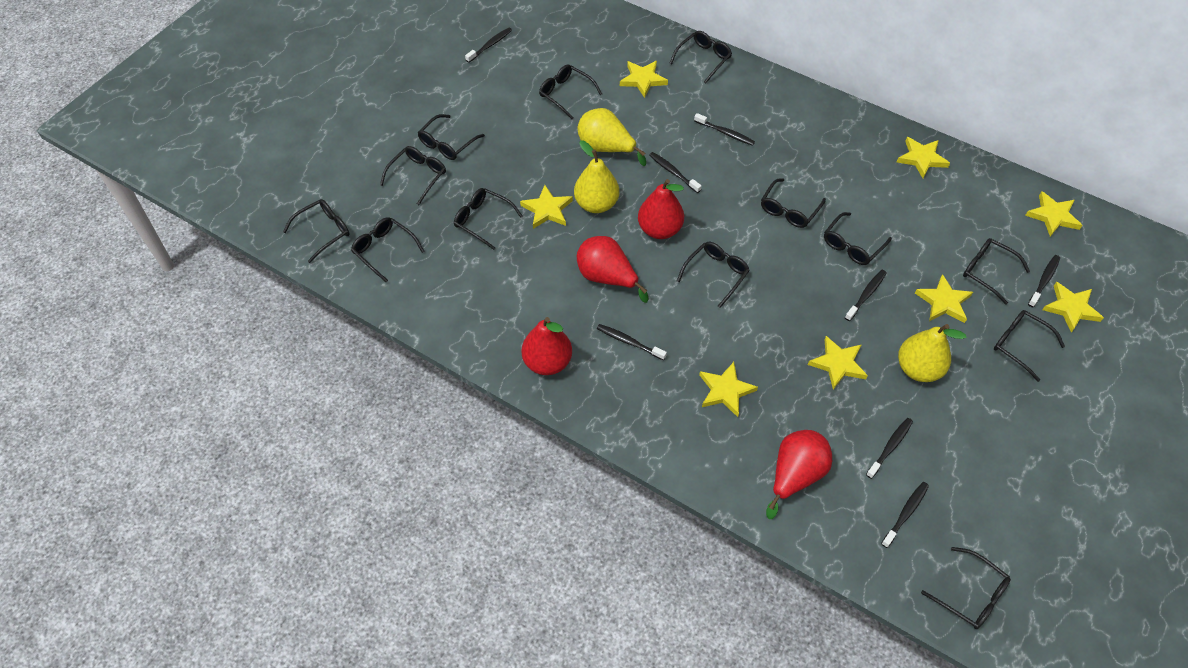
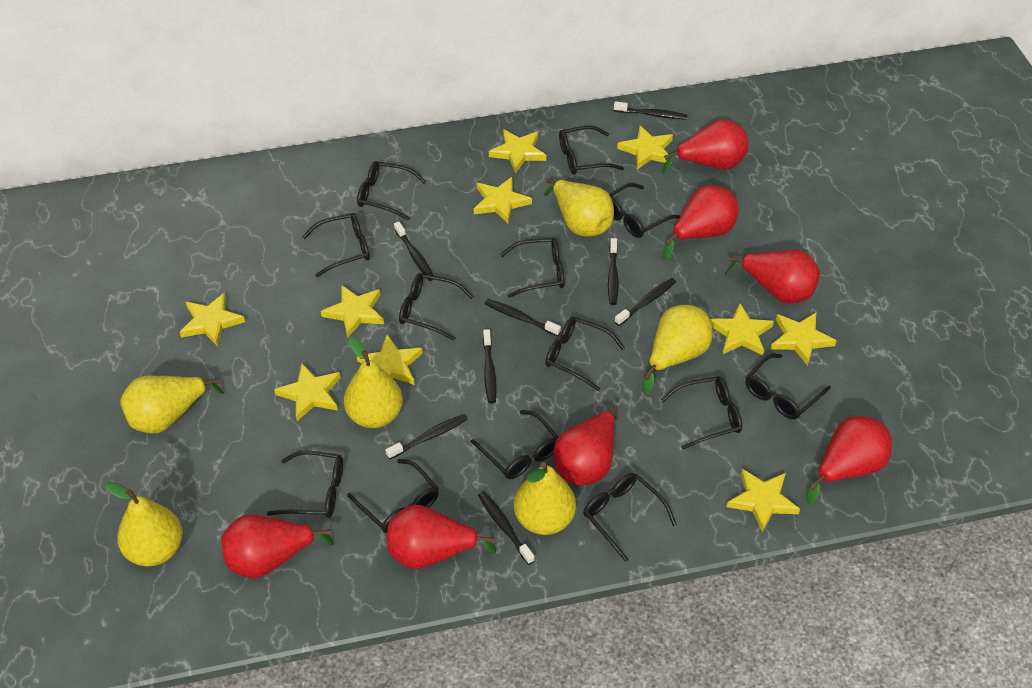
red pear: 4 -> 7
yellow pear: 3 -> 6
yellow star: 8 -> 10

